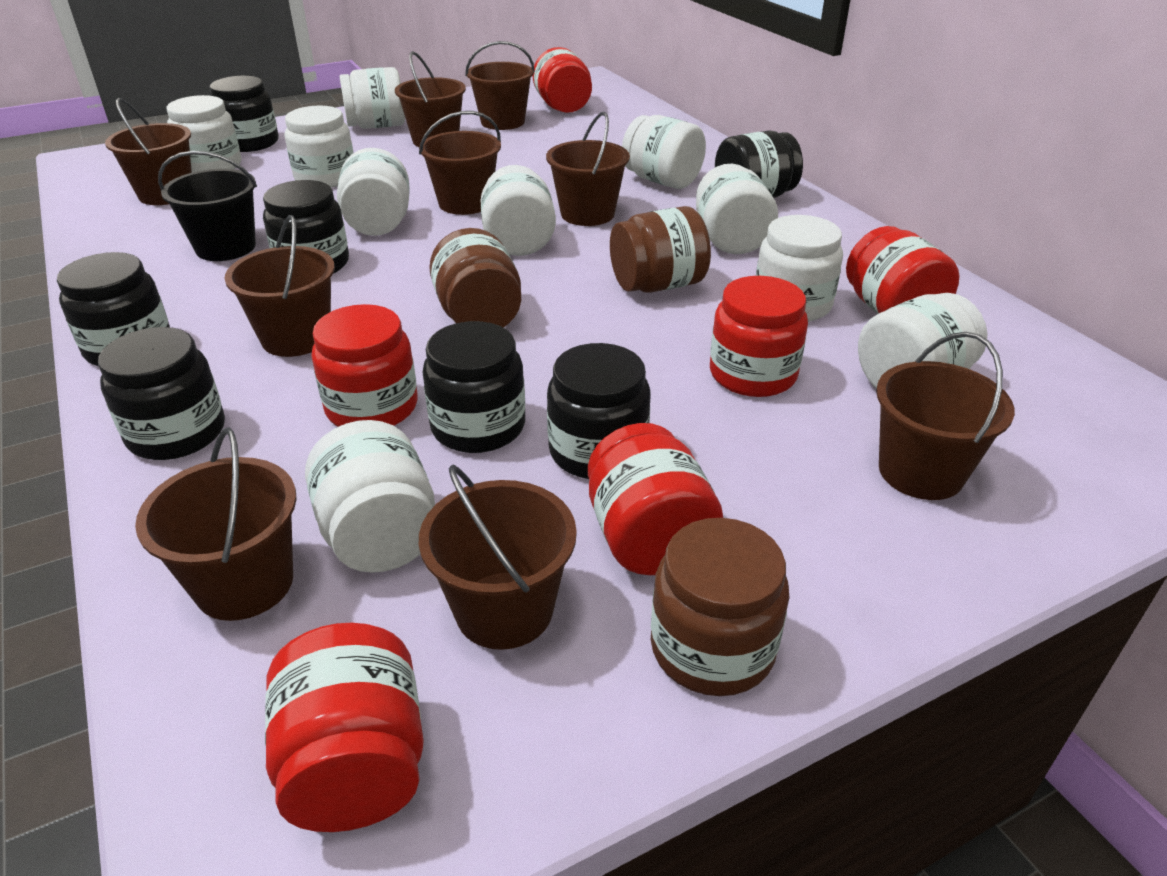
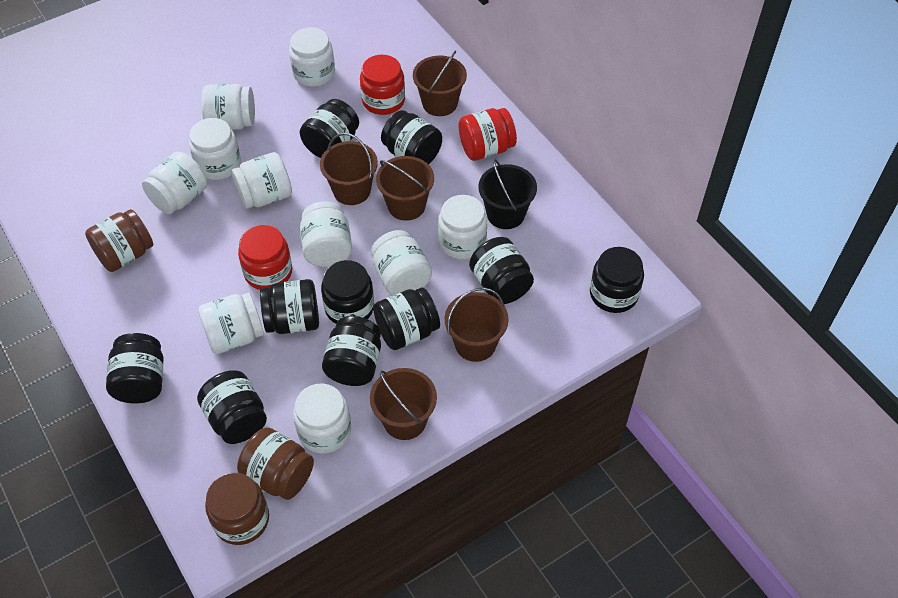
black jar: 7 -> 10
brown bucket: 9 -> 5
red jar: 6 -> 3

